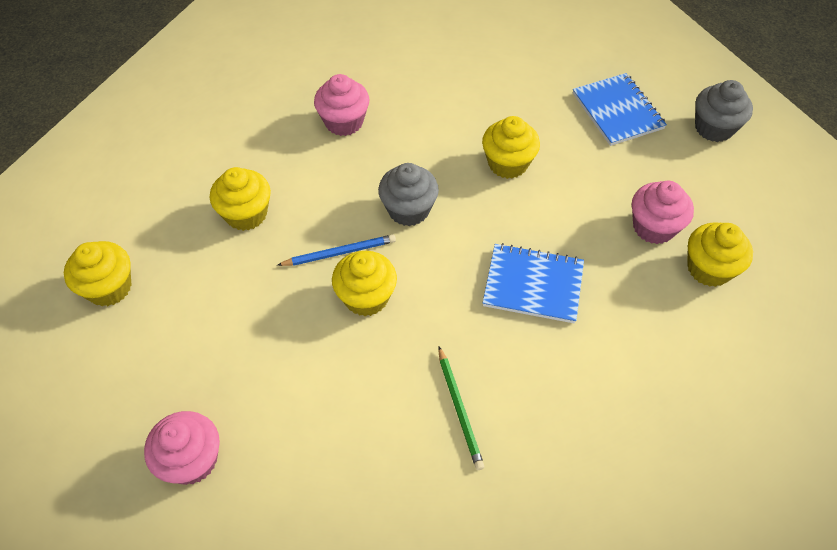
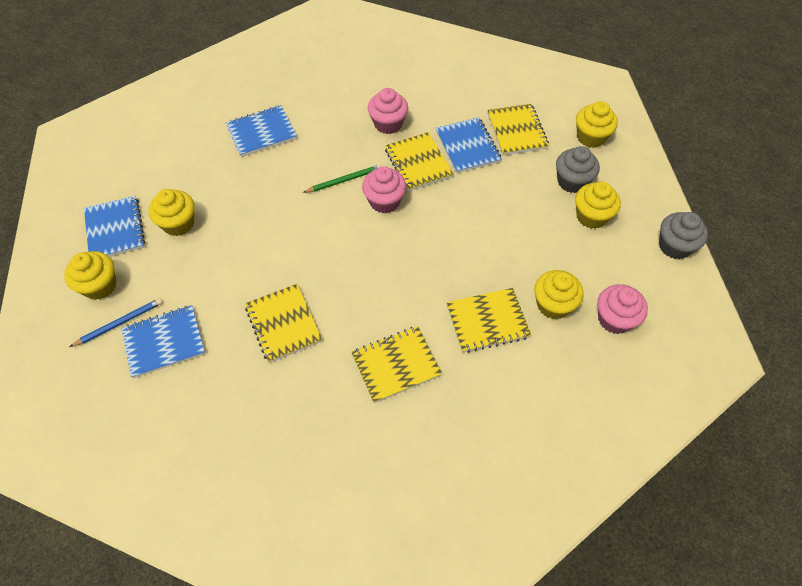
blue notebook: 2 -> 4
yellow notebook: 0 -> 5

